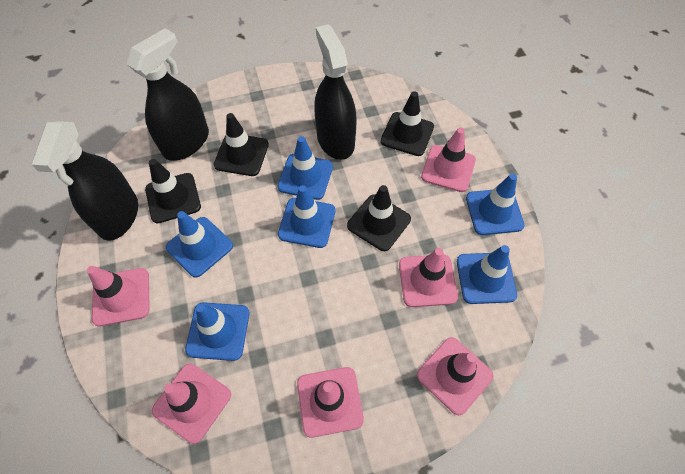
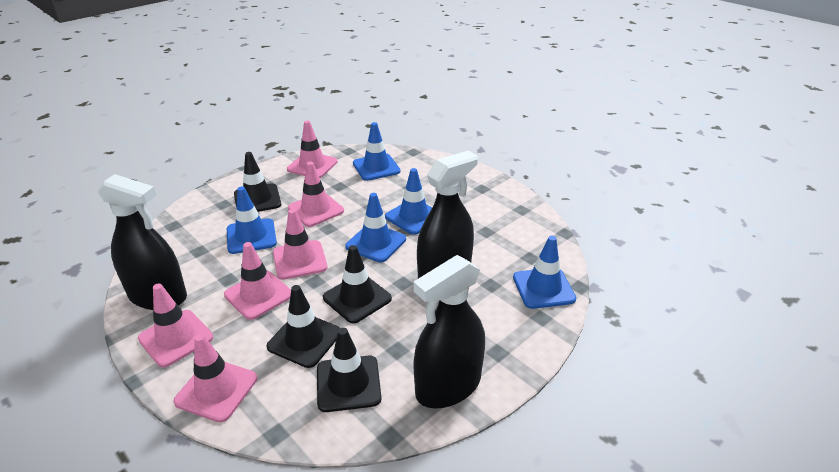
blue traffic cone: 6 -> 5

